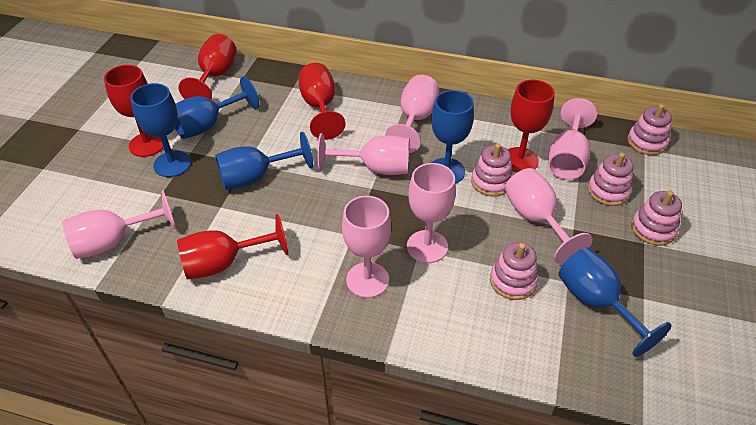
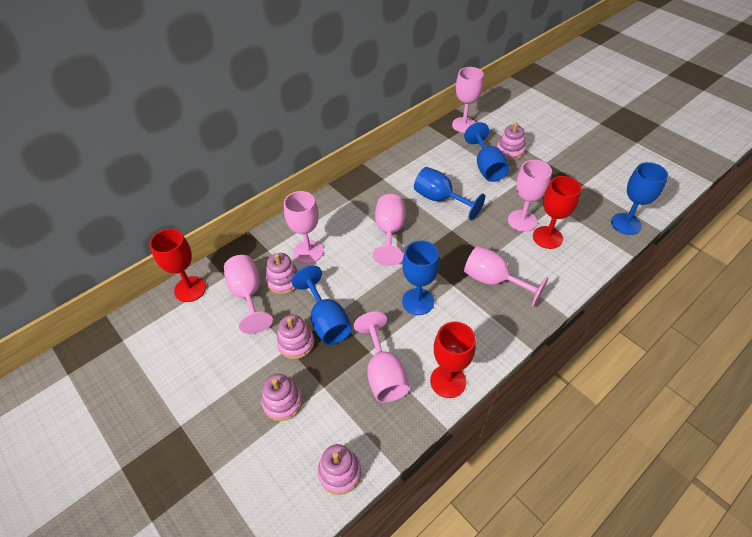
red goblet: 5 -> 3

